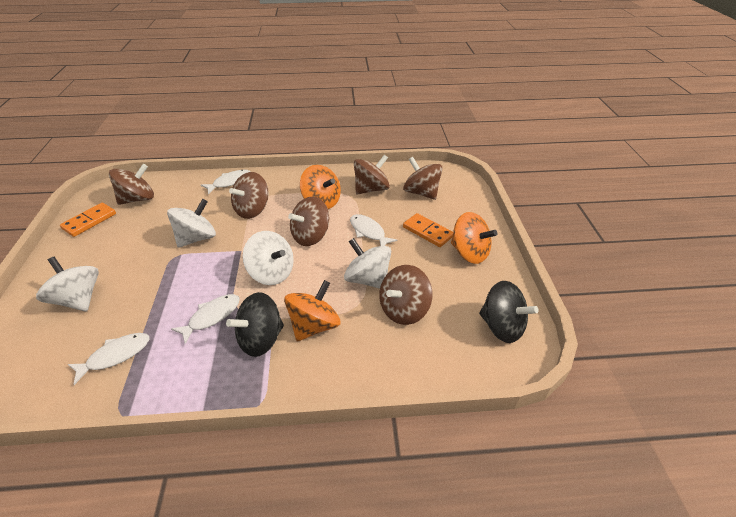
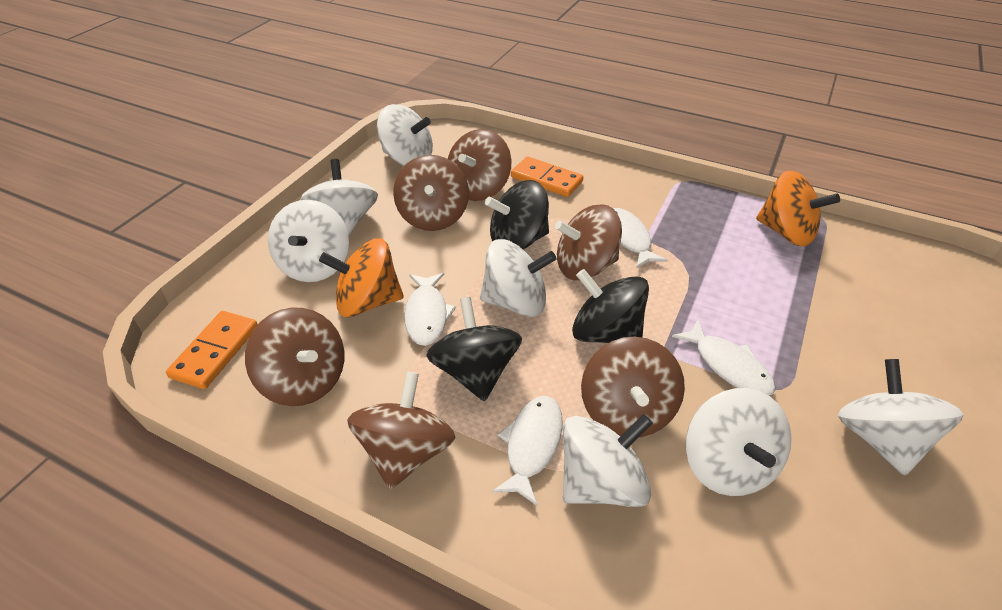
black spinning top: 2 -> 3
orange spinning top: 3 -> 2
white spinning top: 4 -> 7

